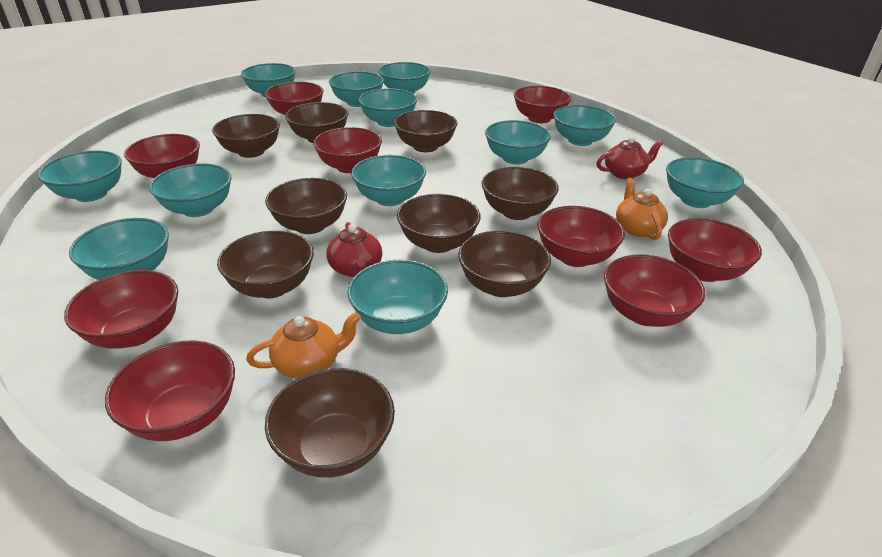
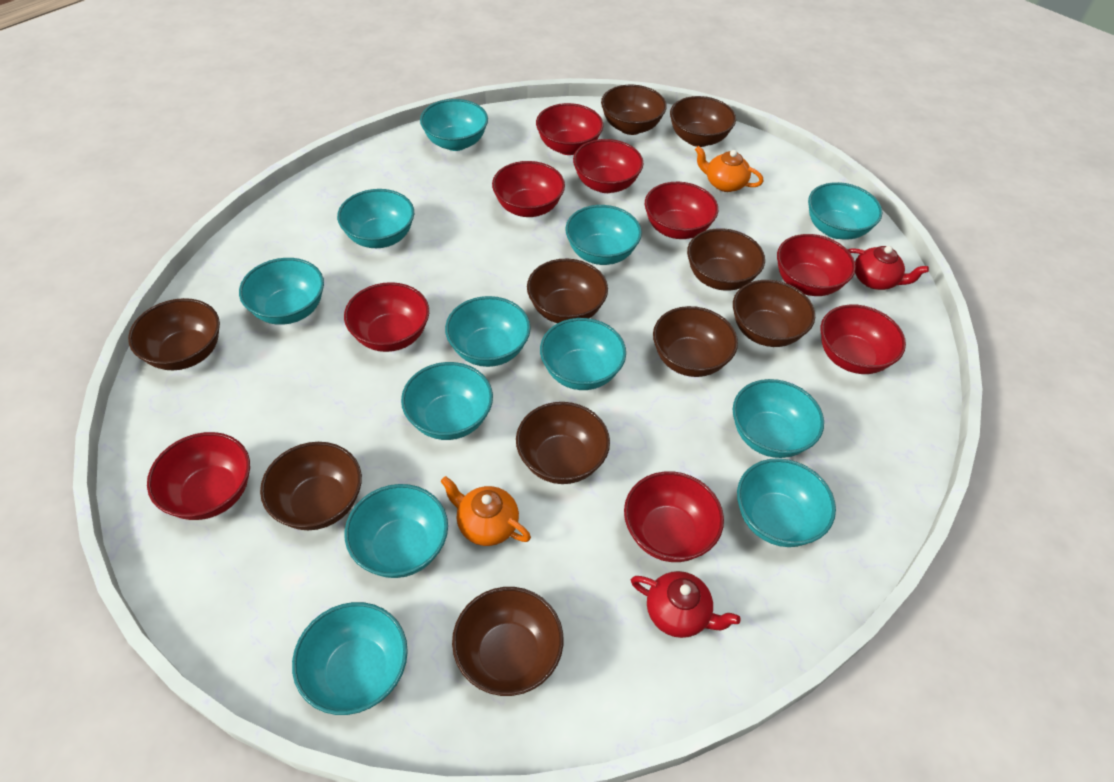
brown bowl: 9 -> 10

